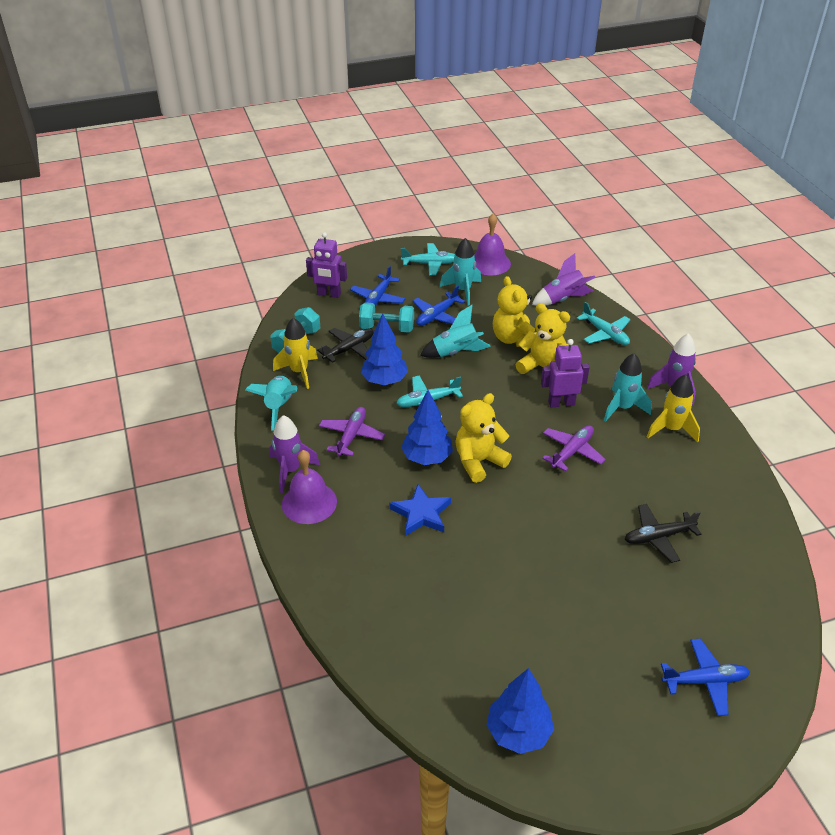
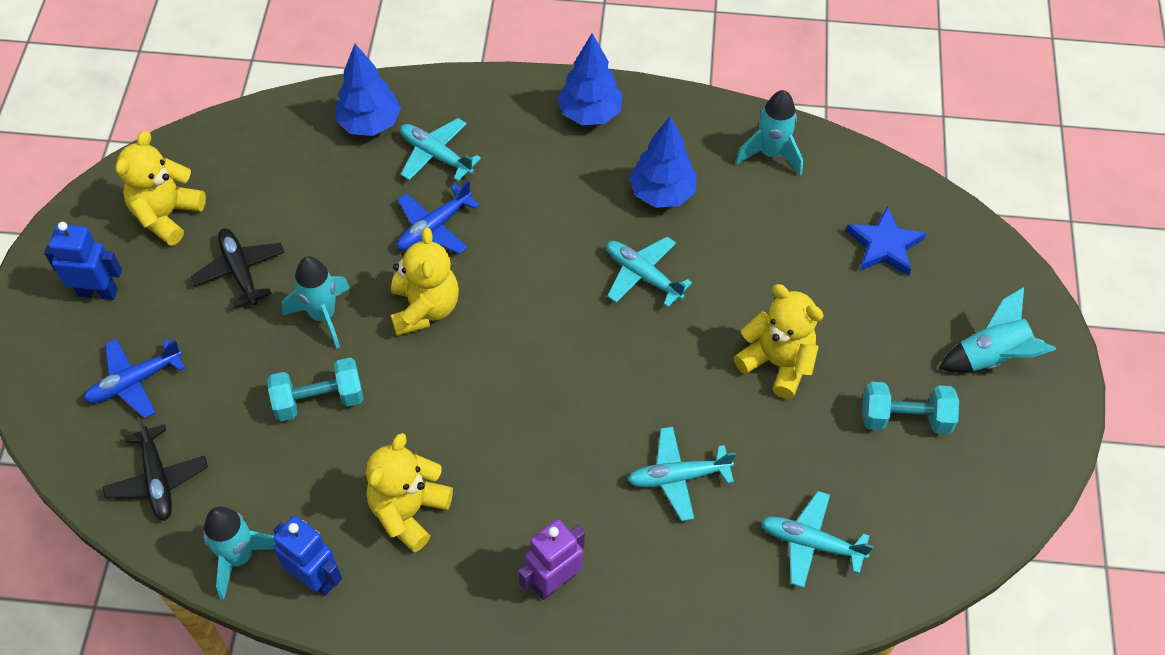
blue plane: 3 -> 2
blue robot: 0 -> 2
purple bell: 2 -> 0
purple plane: 2 -> 0
purple robot: 2 -> 1
purple rocket: 3 -> 0
turquoise plane: 3 -> 4
yellow rocket: 2 -> 0
yellow teddy bear: 3 -> 4

